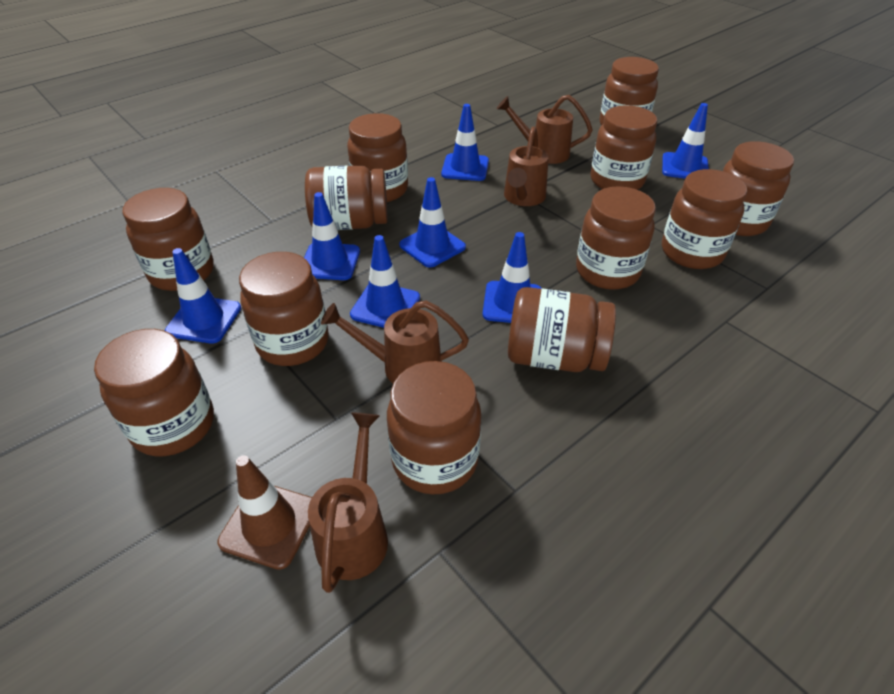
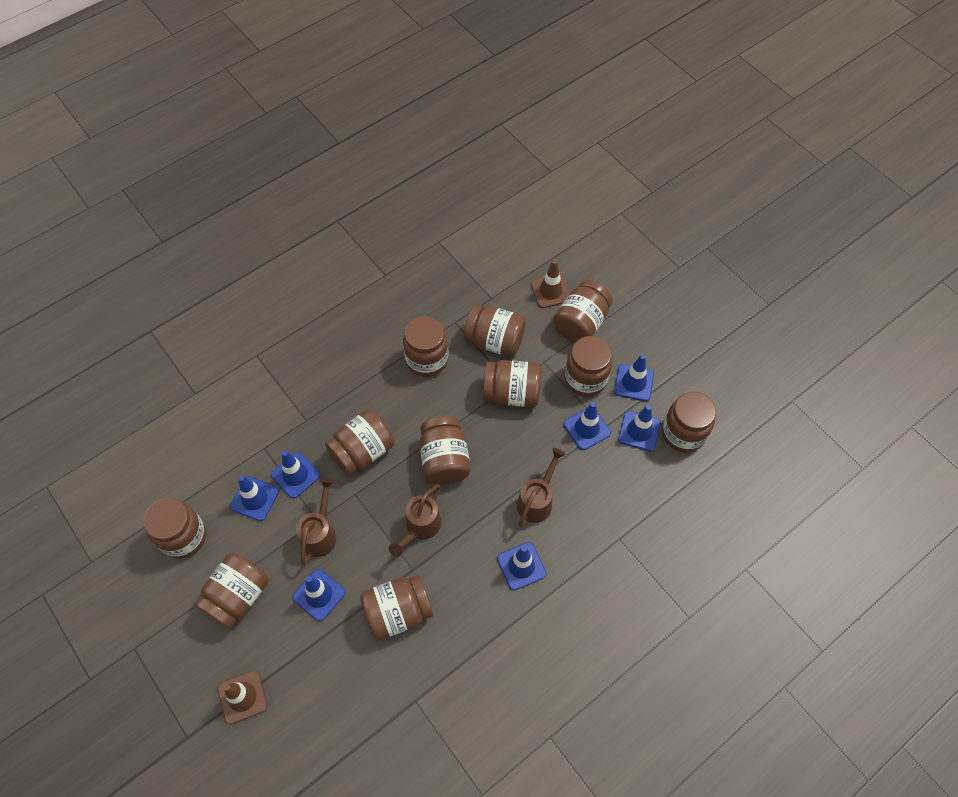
brown jar: 12 -> 11
brown traffic cone: 1 -> 2
brown watering can: 4 -> 3

